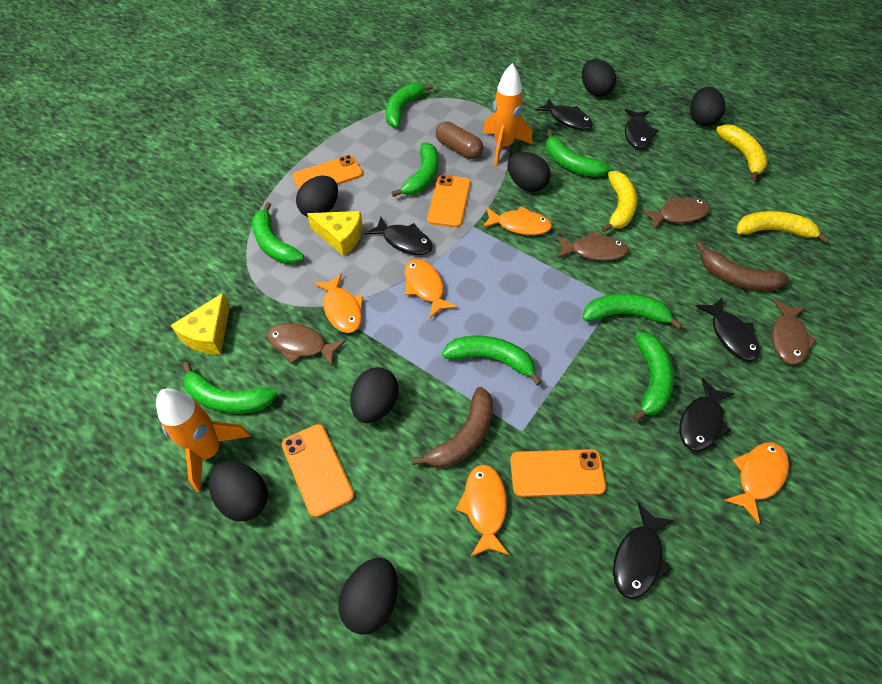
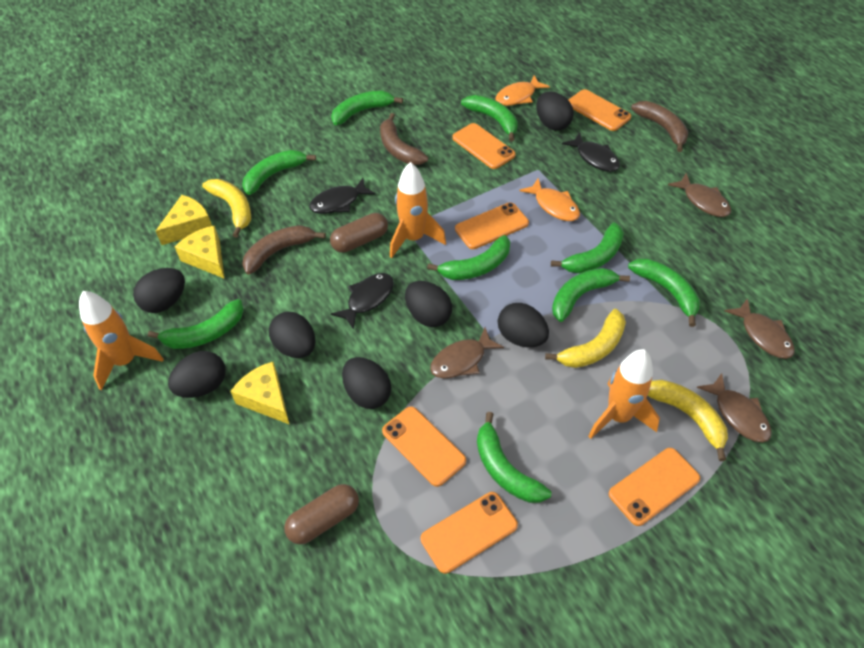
black fish: 6 -> 3
brown banana: 2 -> 3
brown capsule: 1 -> 2
green banana: 8 -> 9
orange fish: 5 -> 2
orange phone: 4 -> 6
orange rocket: 2 -> 3
yellow cheese: 2 -> 3

